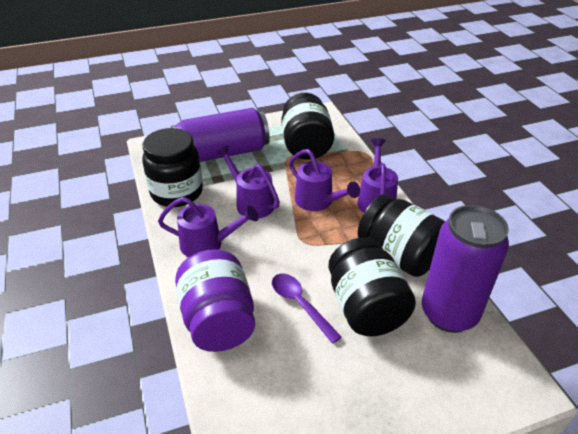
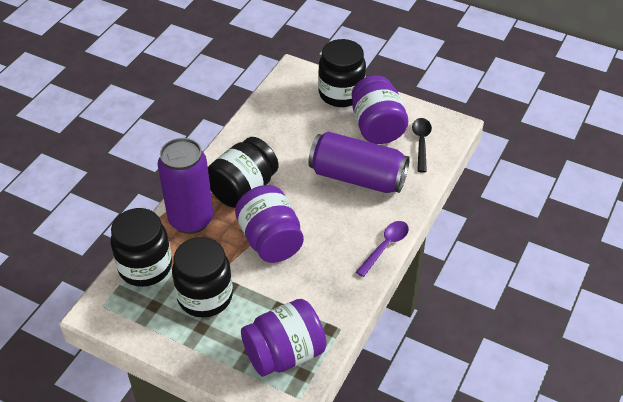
black spoon: 0 -> 1
purple jar: 1 -> 3
purple watering can: 4 -> 0

